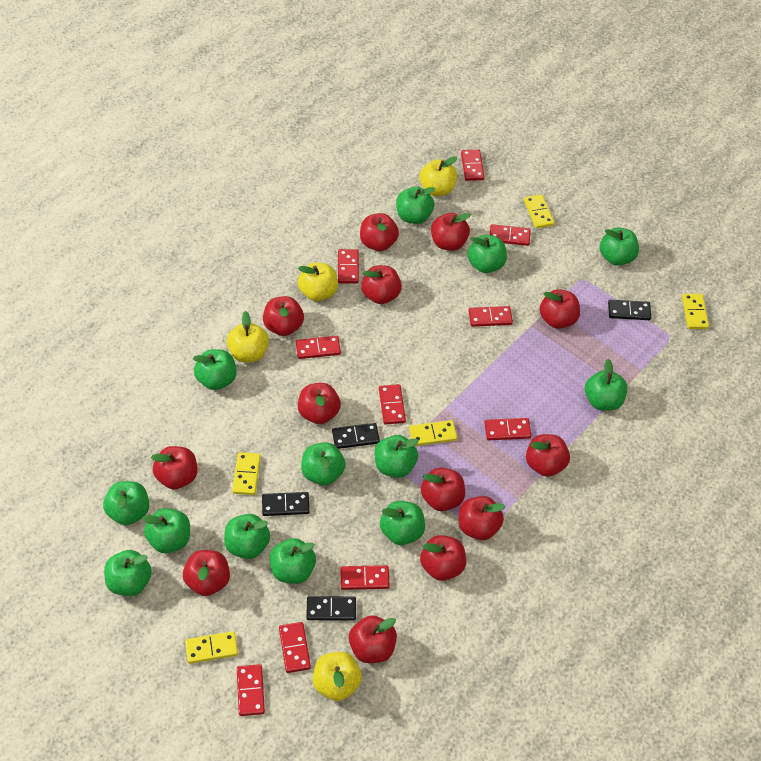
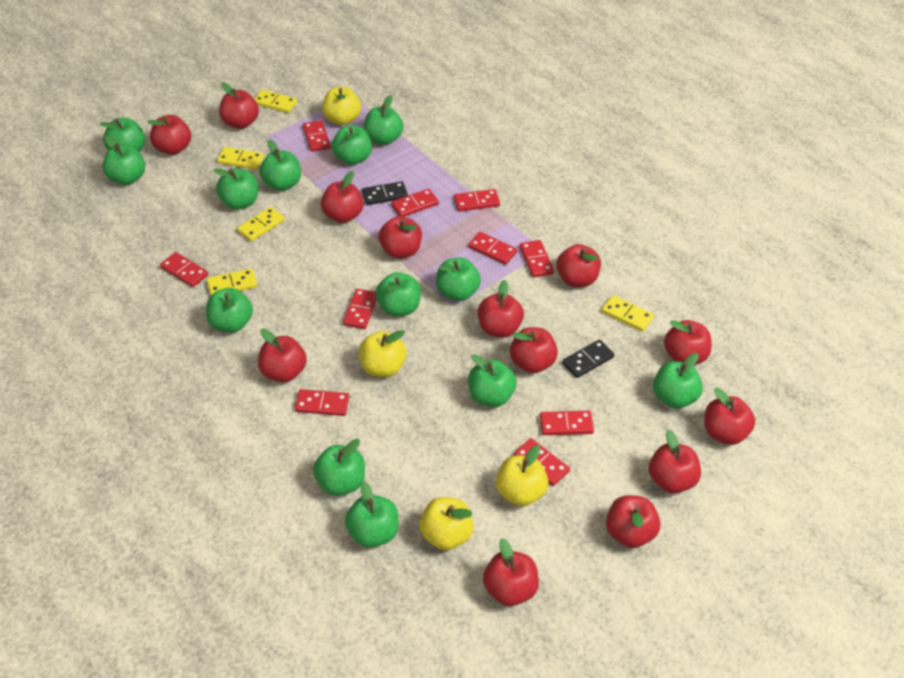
black domino: 4 -> 2

